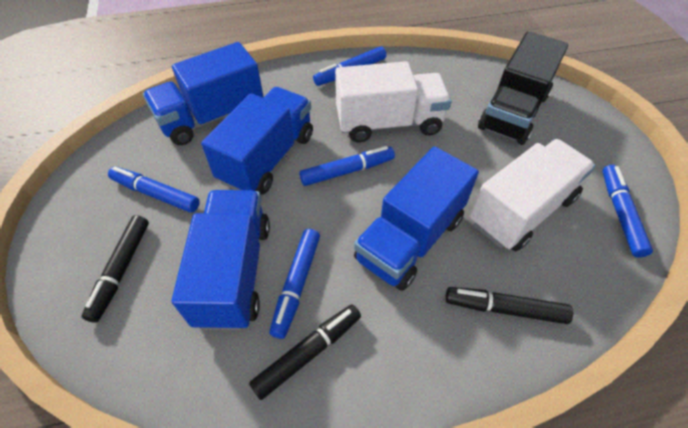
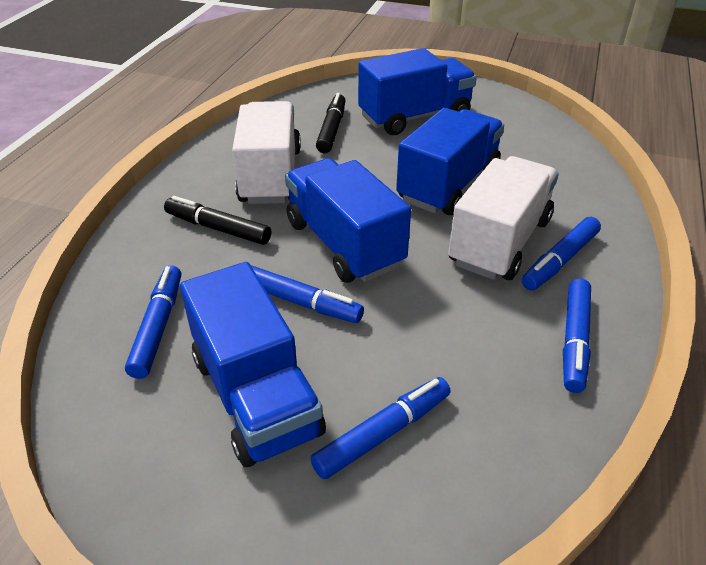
black marker: 3 -> 2
black truck: 1 -> 0

